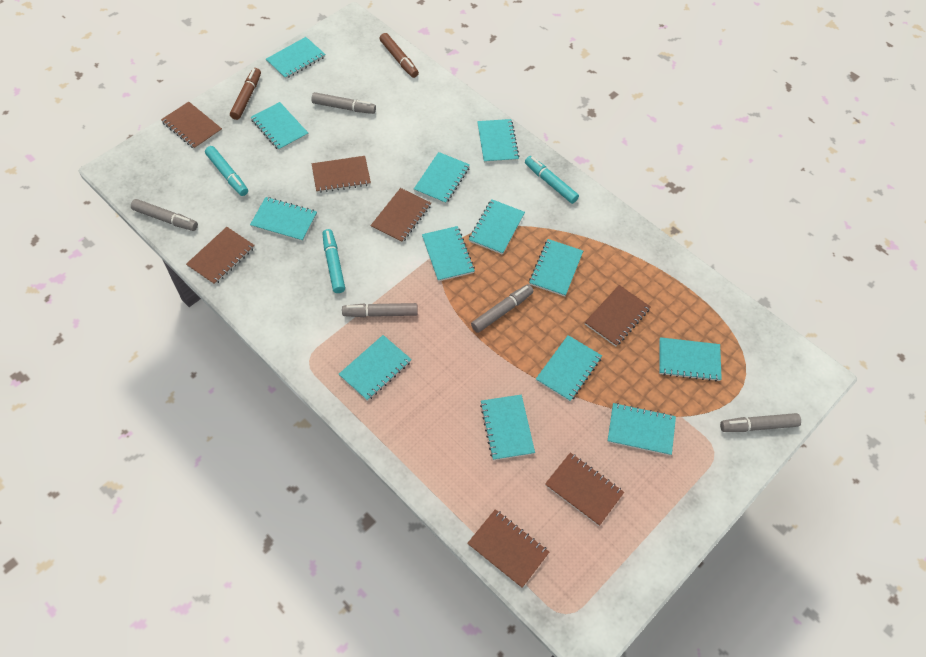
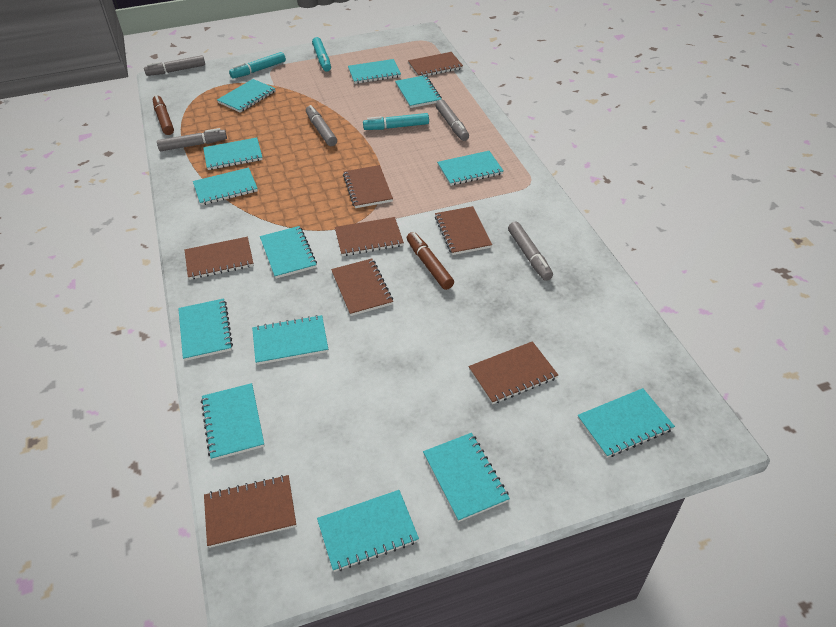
brown notebook: 7 -> 8

